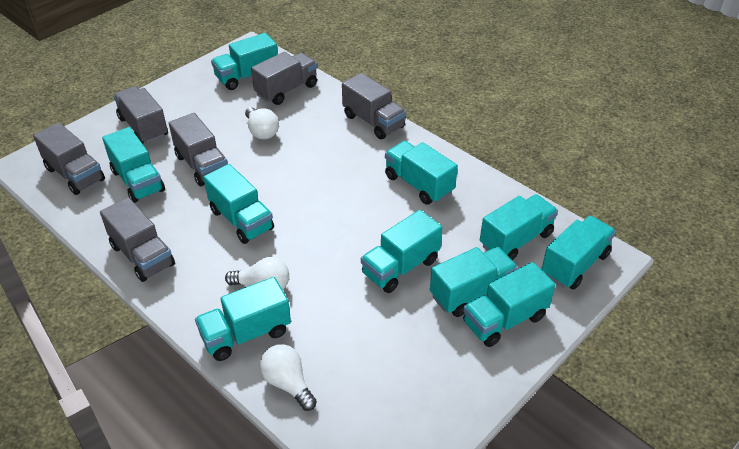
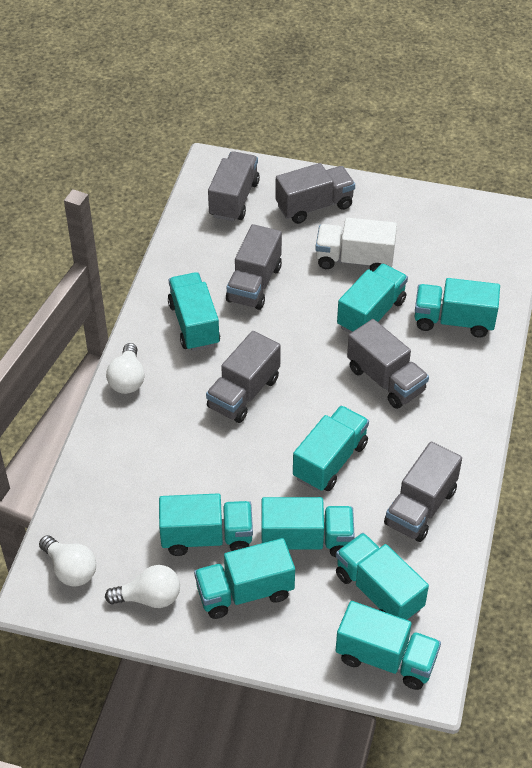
turquoise truck: 10 -> 9
white truck: 0 -> 1

